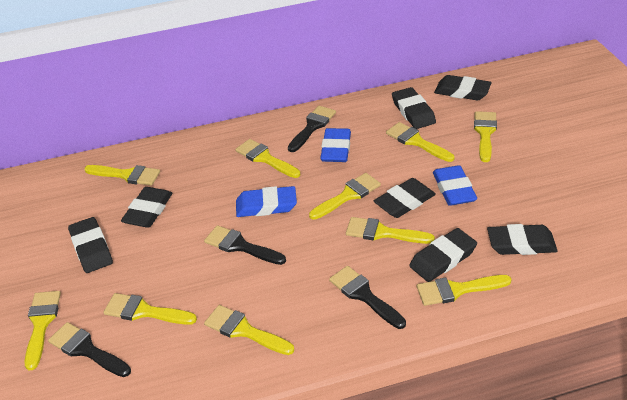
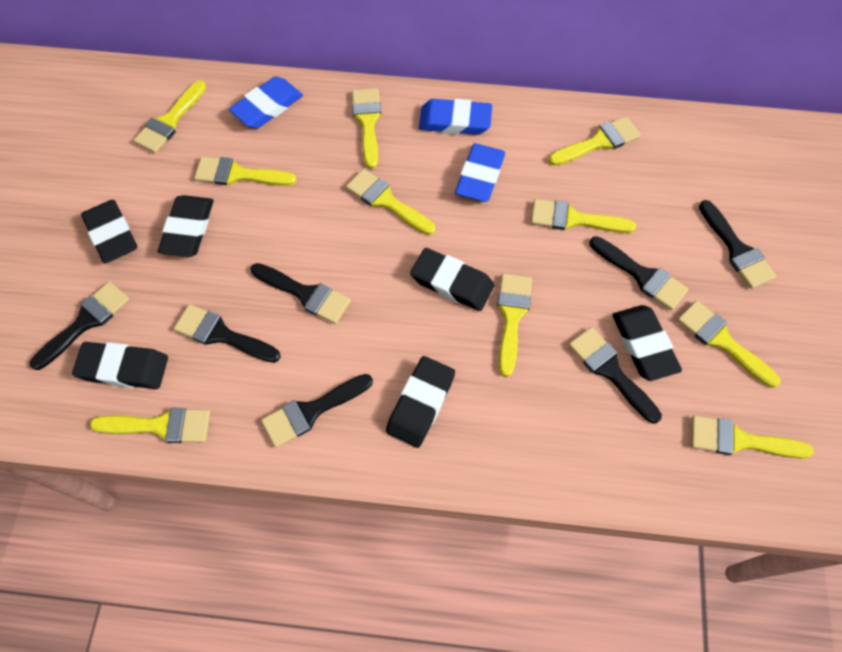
black brush: 4 -> 7
black eraser: 7 -> 6

